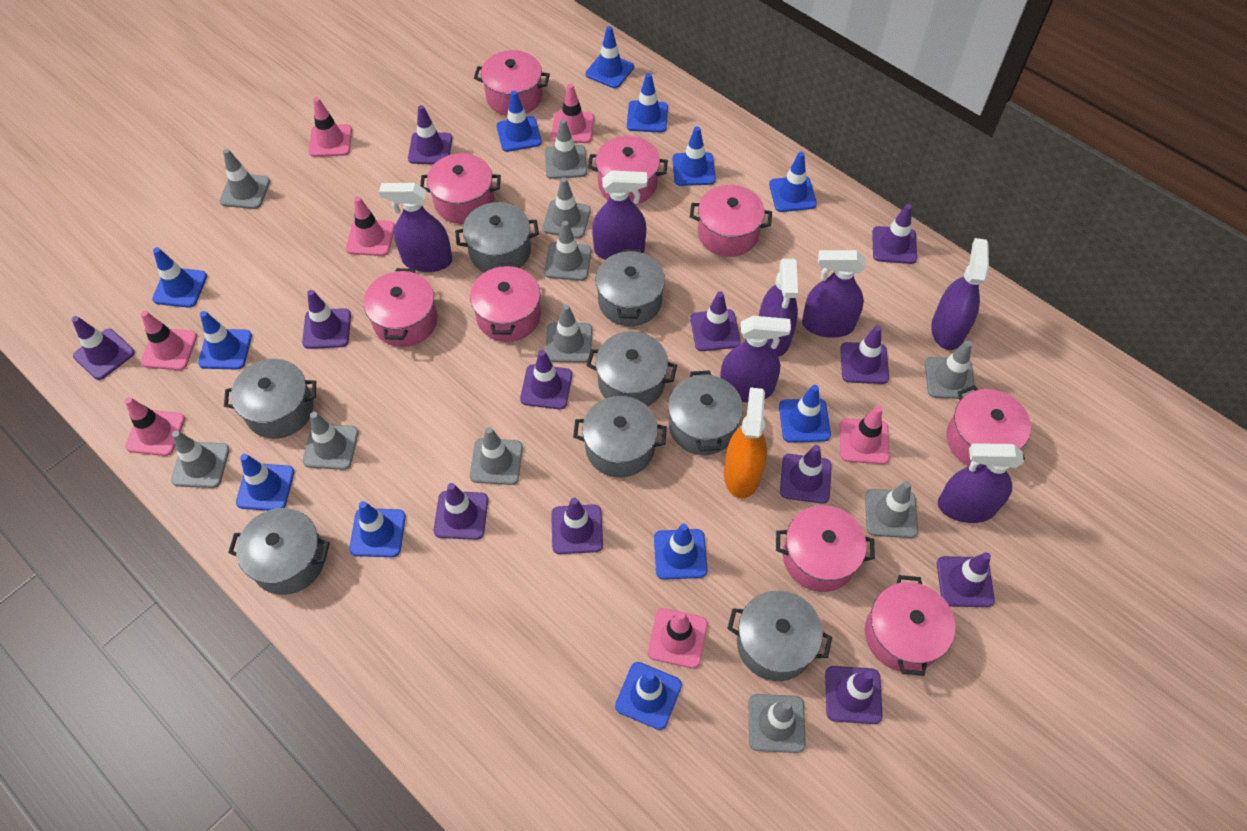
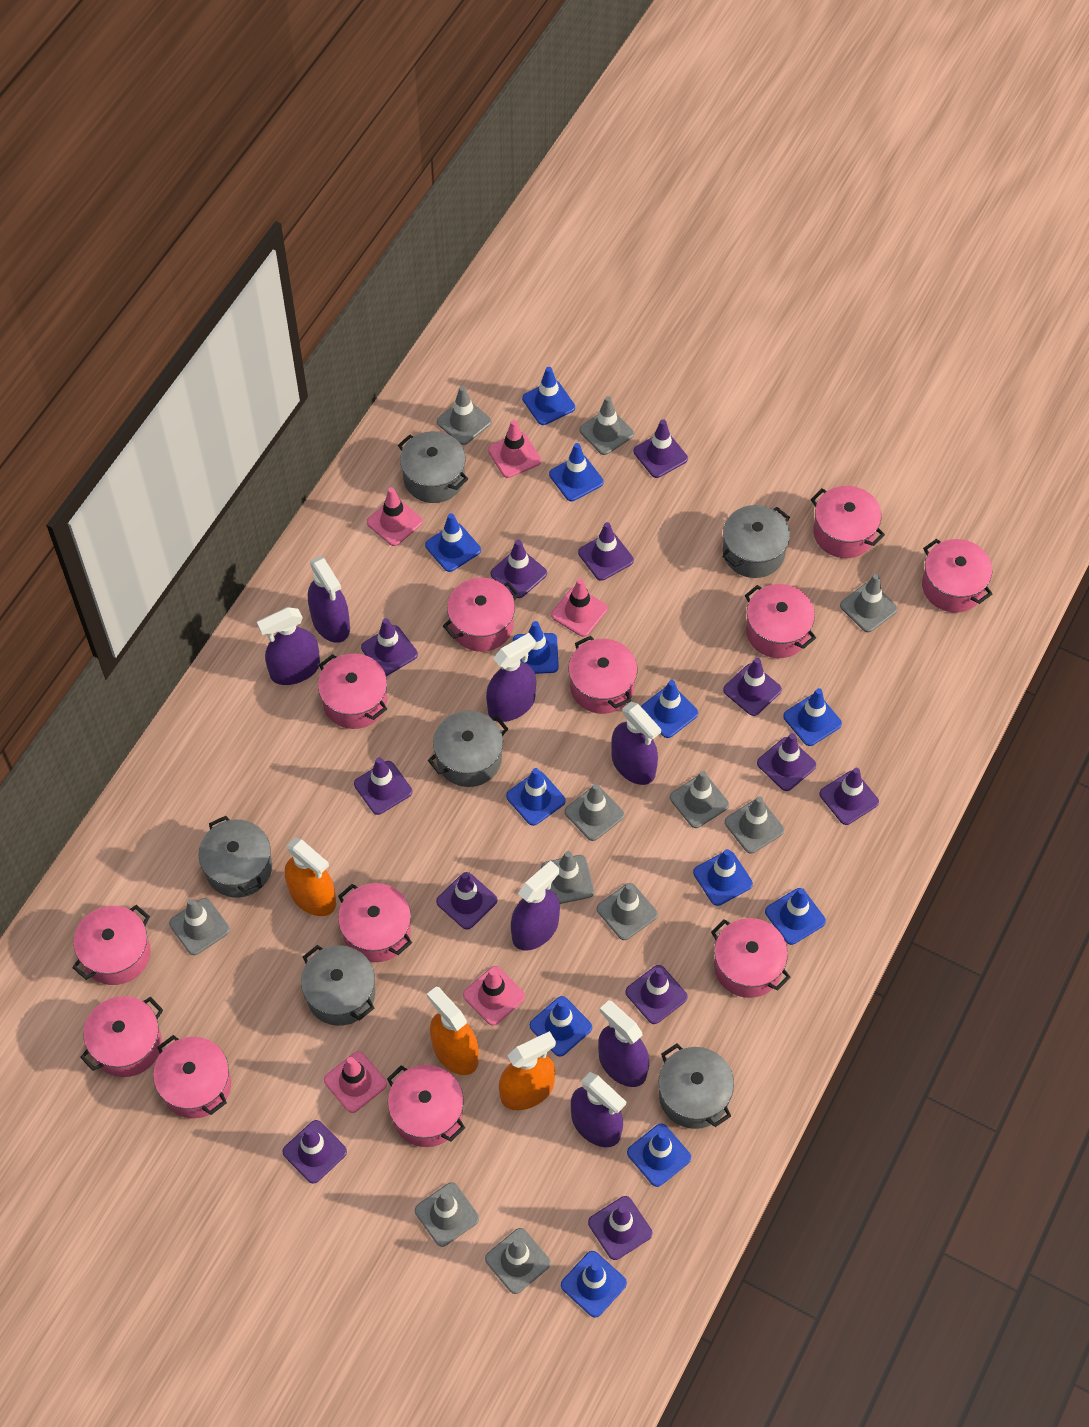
grey pot: 8 -> 6
orange spray bottle: 1 -> 3
pink pot: 9 -> 12
pink traffic cone: 7 -> 5

